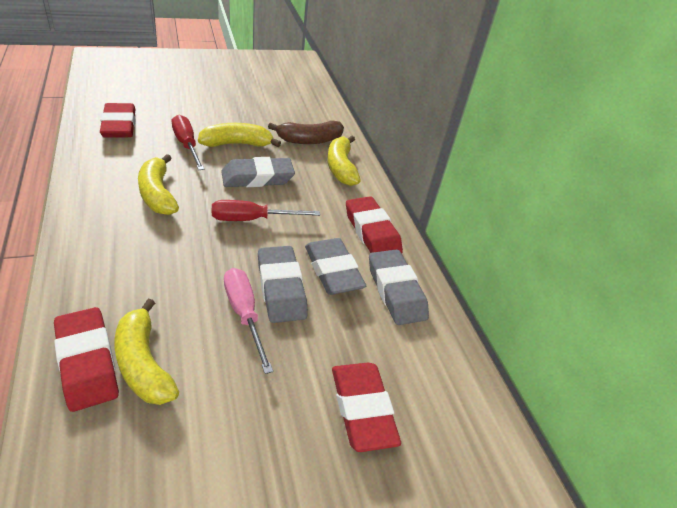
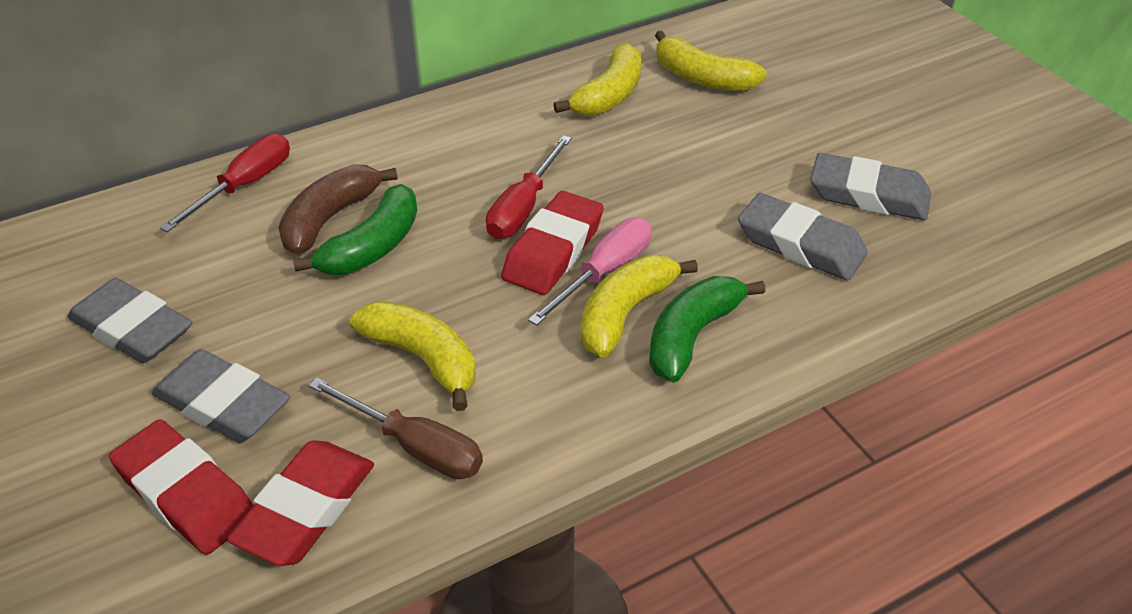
brown screwdriver: 0 -> 1
green banana: 0 -> 2
red eraser: 4 -> 3

